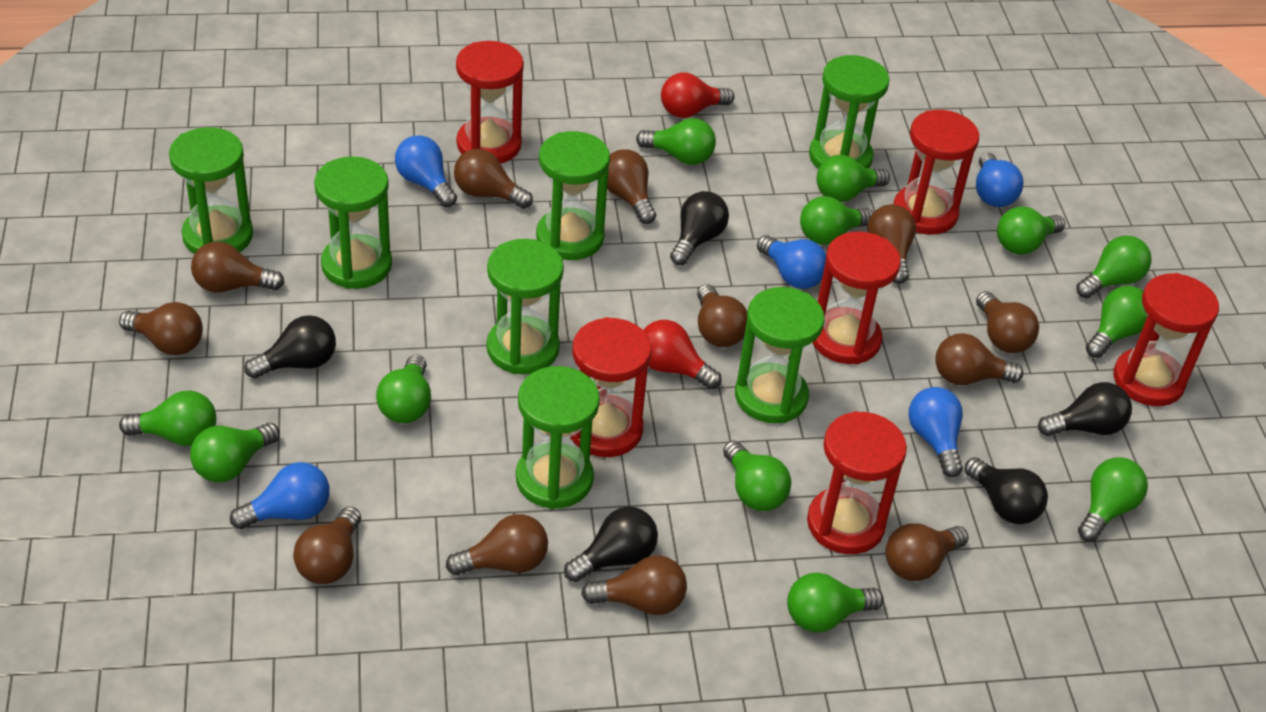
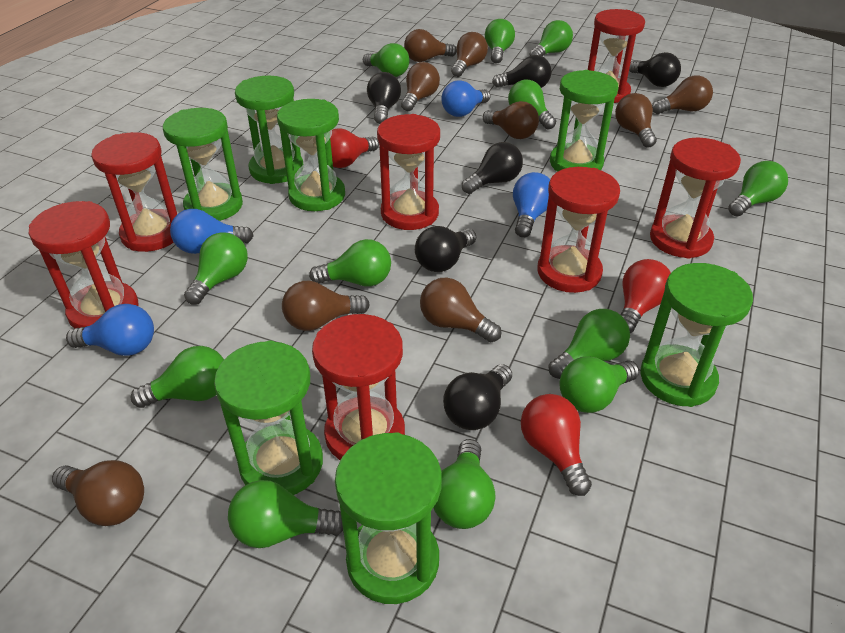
black light bulb: 5 -> 6
blue light bulb: 5 -> 4
brown light bulb: 12 -> 9
red hourglass: 6 -> 7
red light bulb: 2 -> 3

